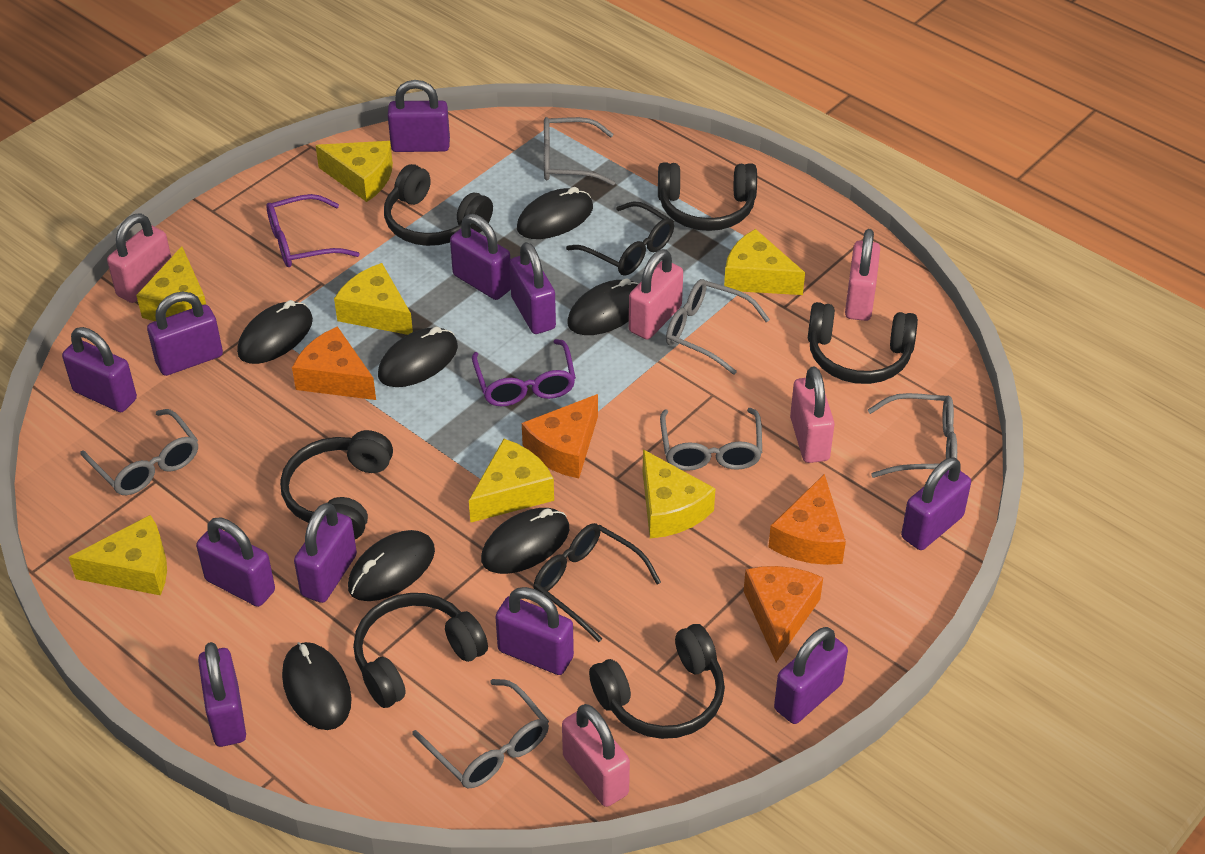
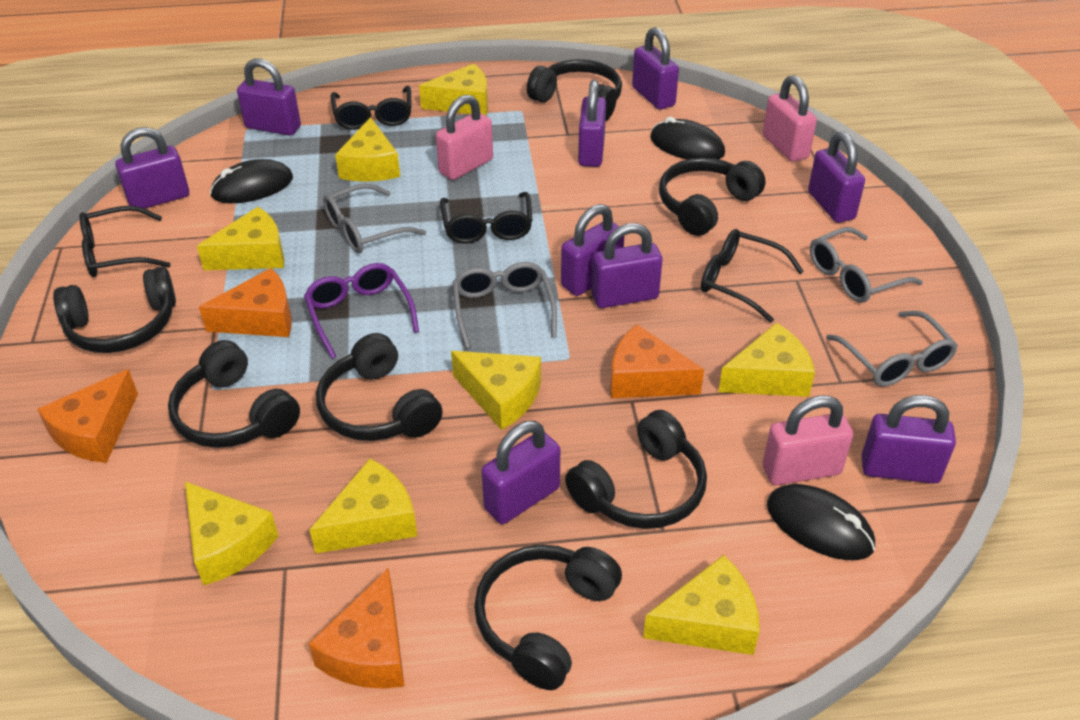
black glasses: 2 -> 4
black headphones: 6 -> 7
black mouse: 7 -> 3
grey glasses: 6 -> 4
pink padlock: 5 -> 3
purple glasses: 2 -> 1
purple padlock: 11 -> 9
yellow cheese: 7 -> 8

